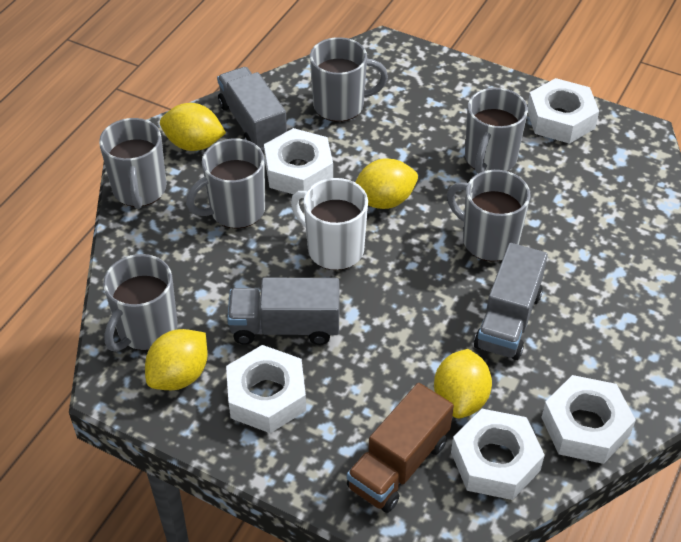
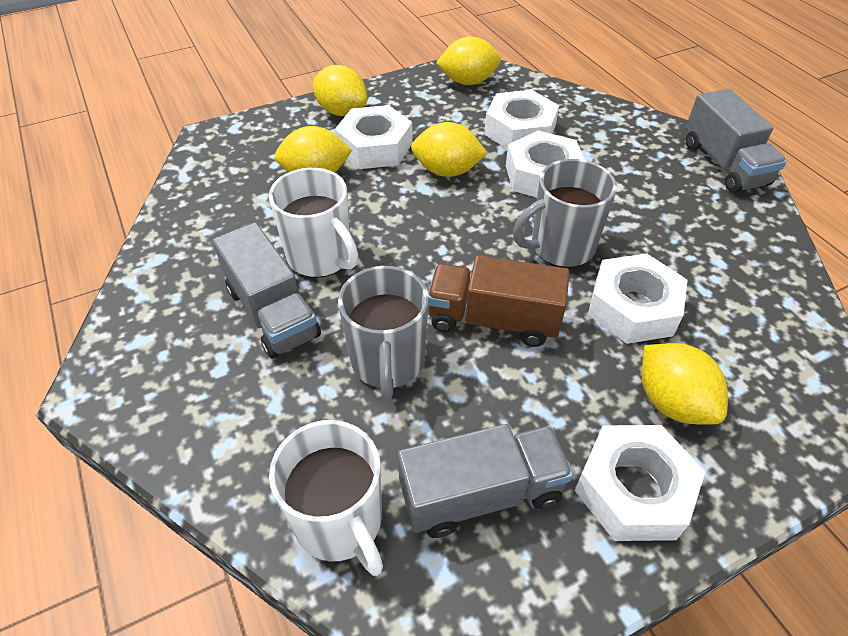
grey mug: 6 -> 2
white mug: 1 -> 2
yellow lemon: 4 -> 5

